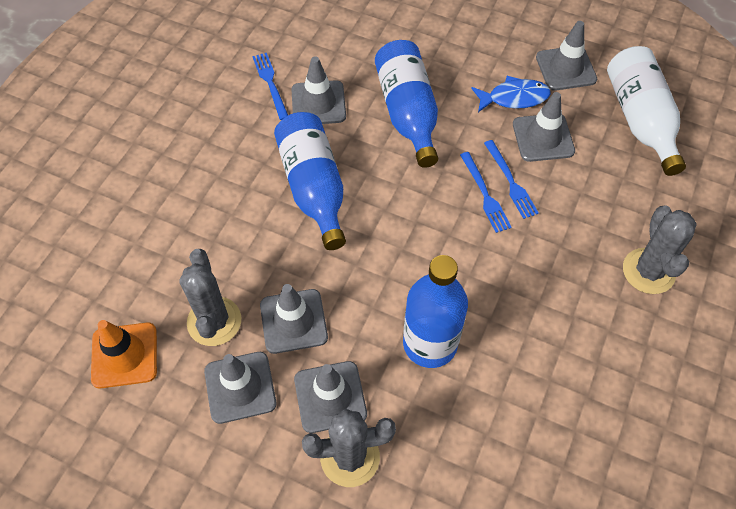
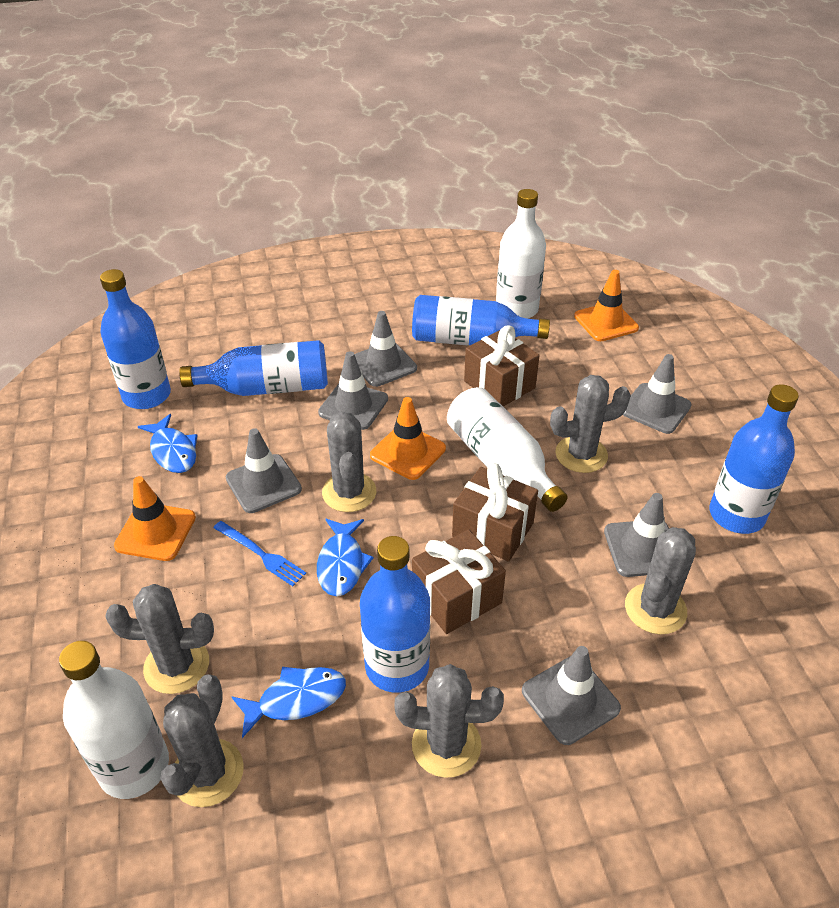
blue bottle: 3 -> 5
blue fish: 1 -> 3
blue fork: 3 -> 1
brown gift: 0 -> 3
grey cactus: 3 -> 6
orange traffic cone: 1 -> 3
white bottle: 1 -> 3

